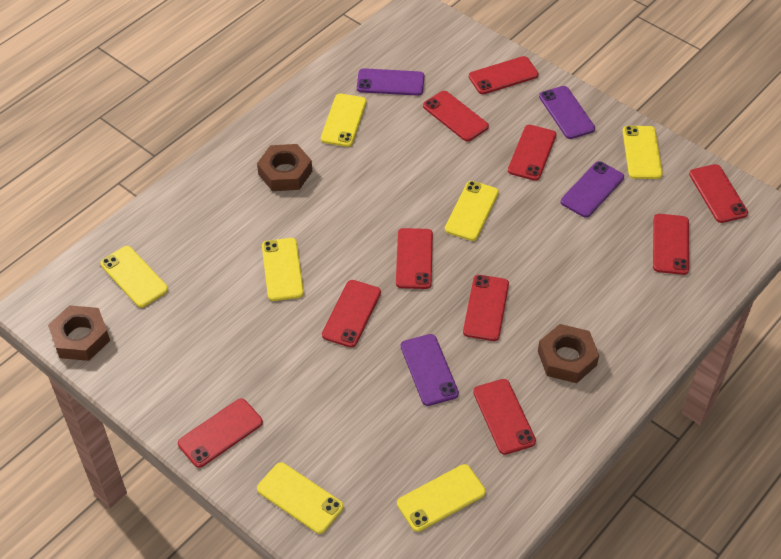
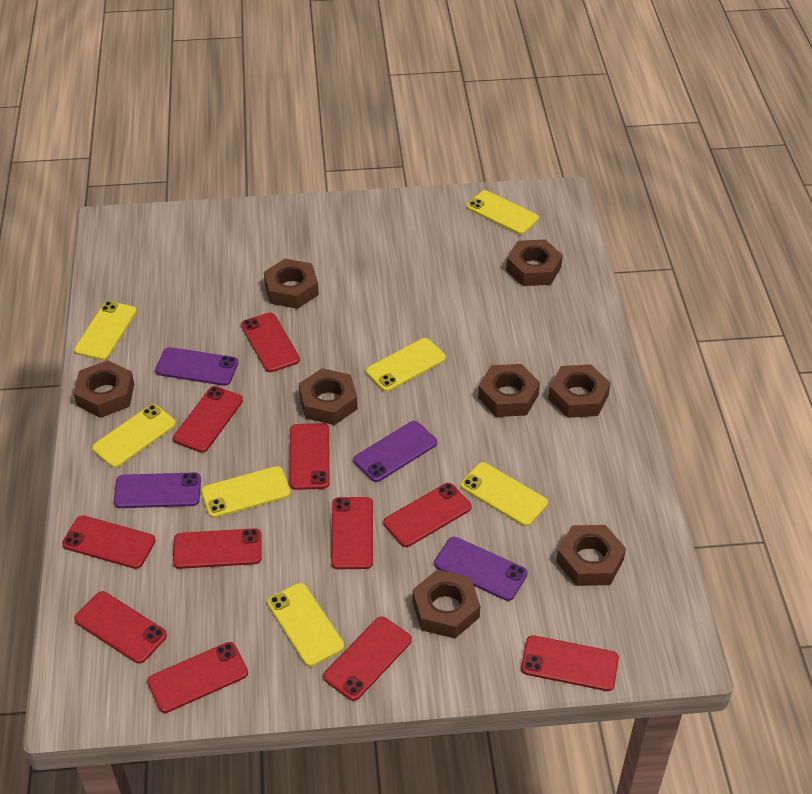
brown nut: 3 -> 8
red phone: 10 -> 11

